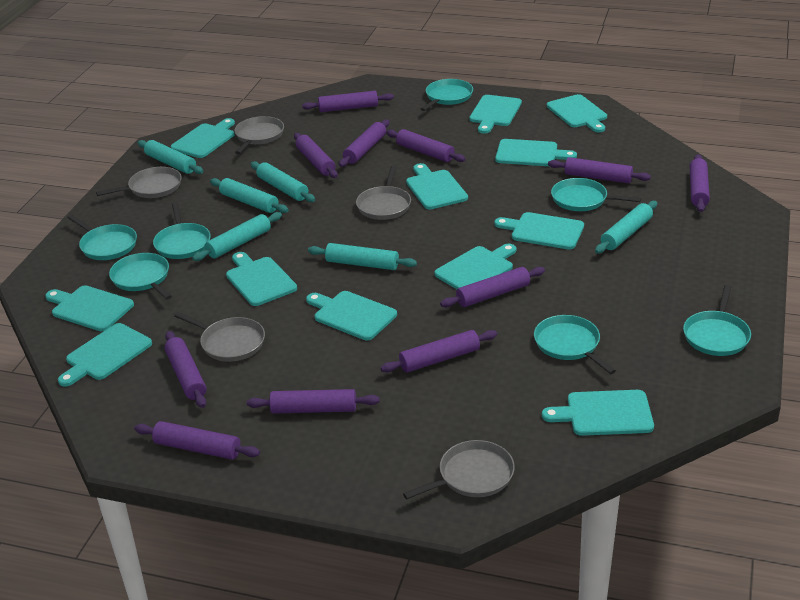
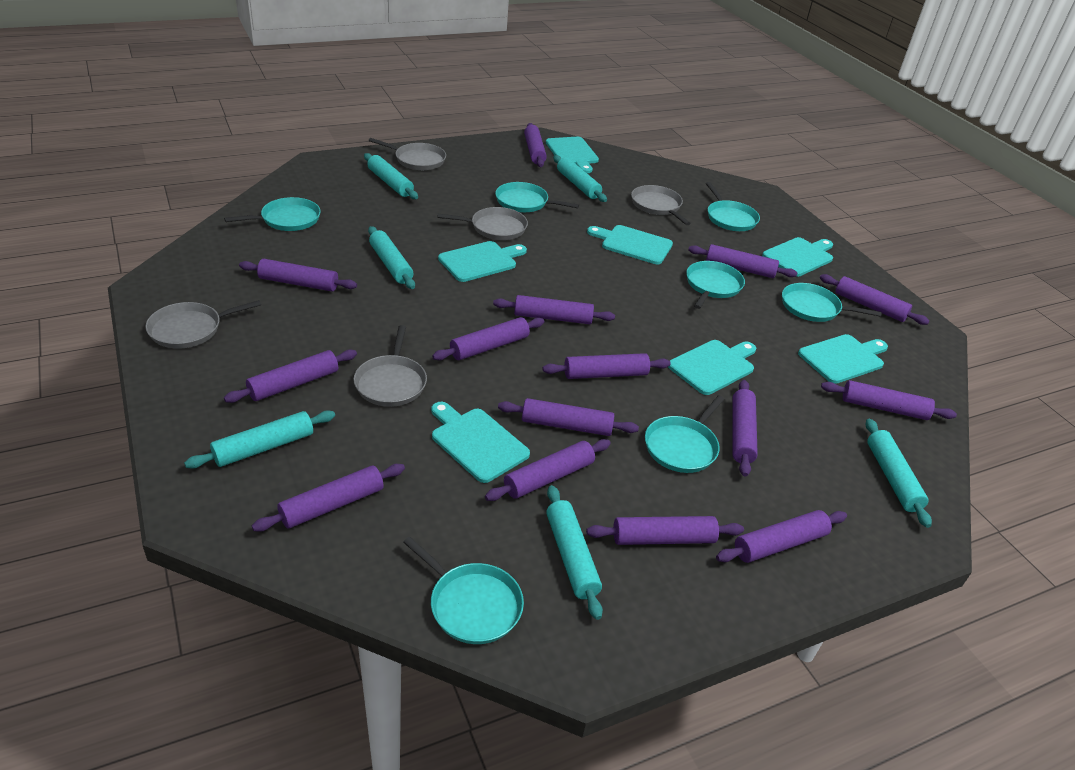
purple rolling pin: 11 -> 15
turquoise cutting board: 12 -> 7

